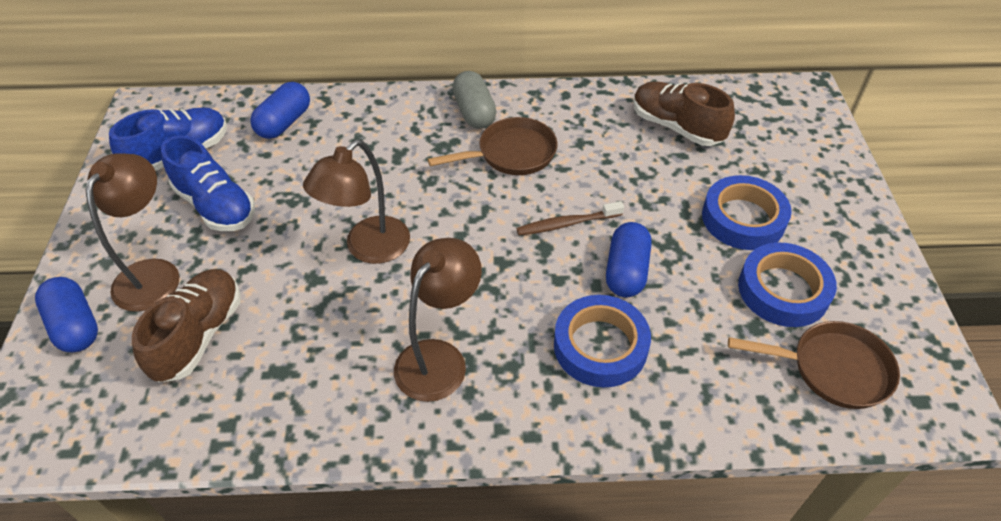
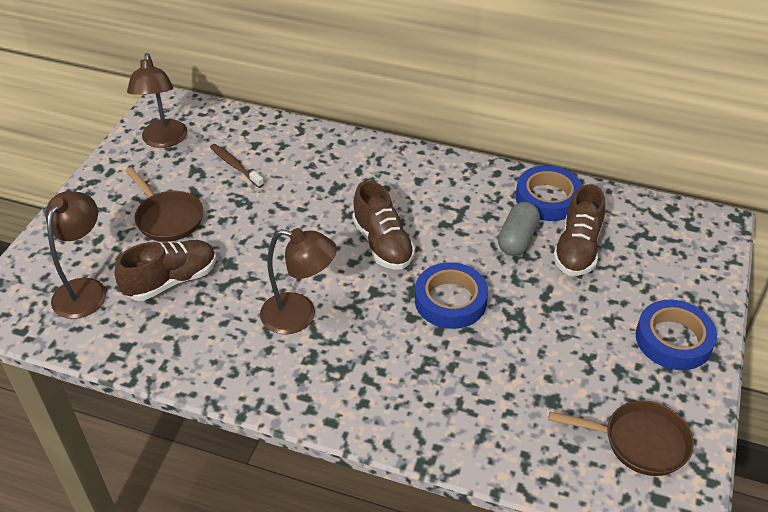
blue capsule: 3 -> 0
blue shoe: 2 -> 0
brown shoe: 2 -> 3

